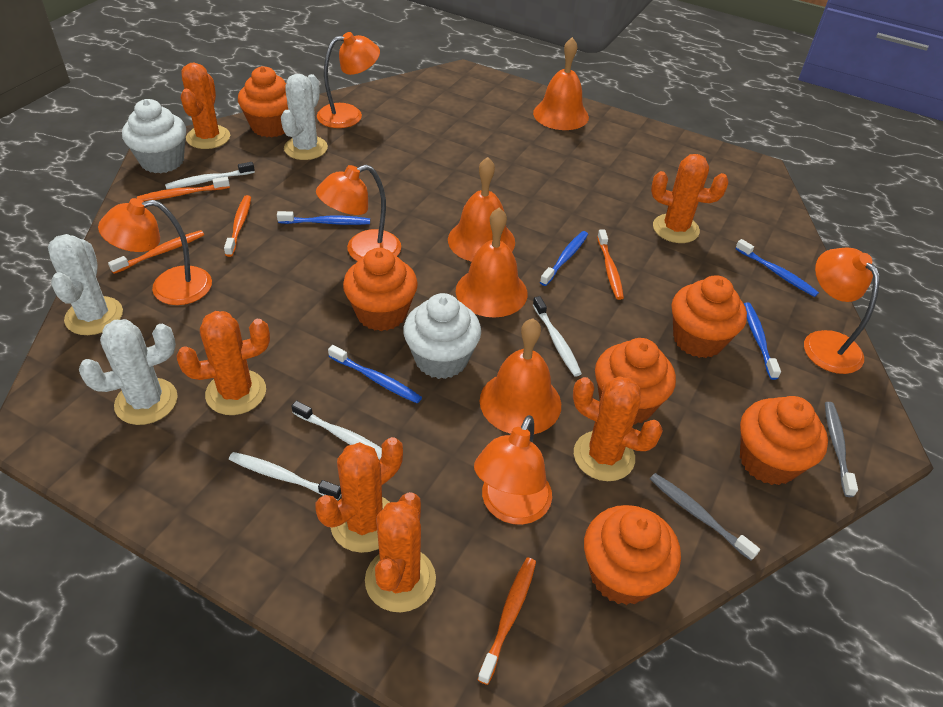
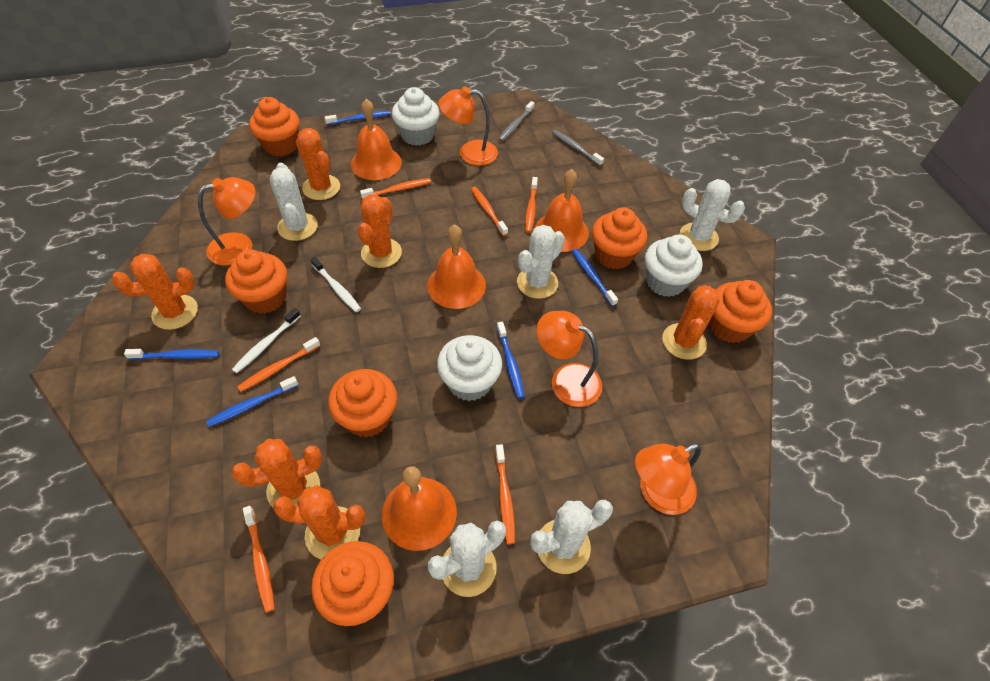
orange lamp: 5 -> 4
orange toothbrush: 5 -> 6
white cactus: 3 -> 5
white cupcake: 2 -> 3
white toothbrush: 4 -> 2

